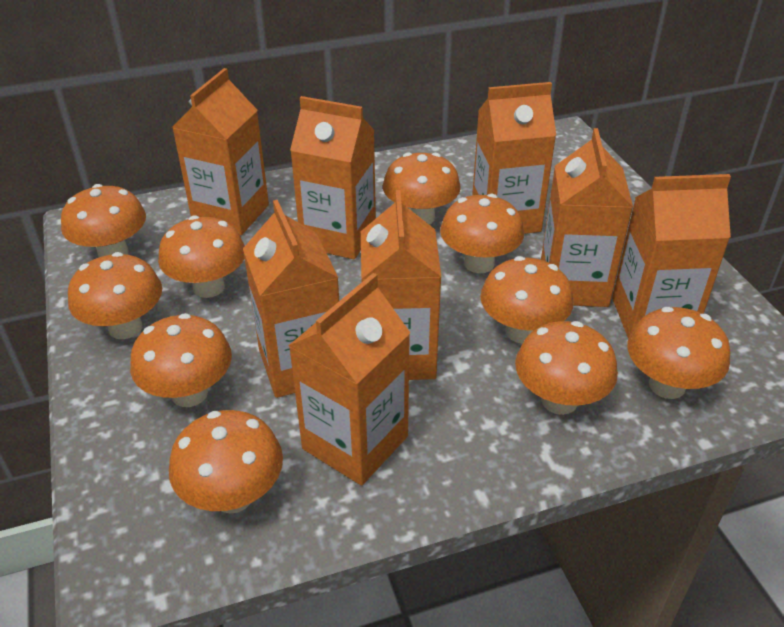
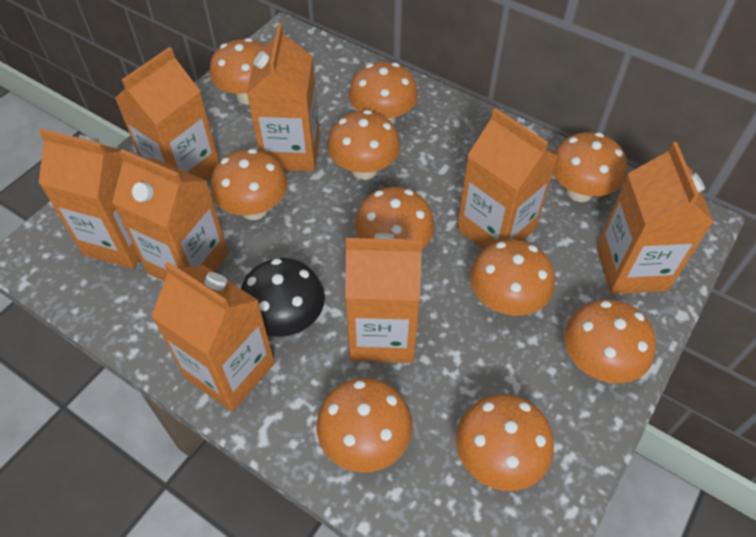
black mushroom: 0 -> 1

